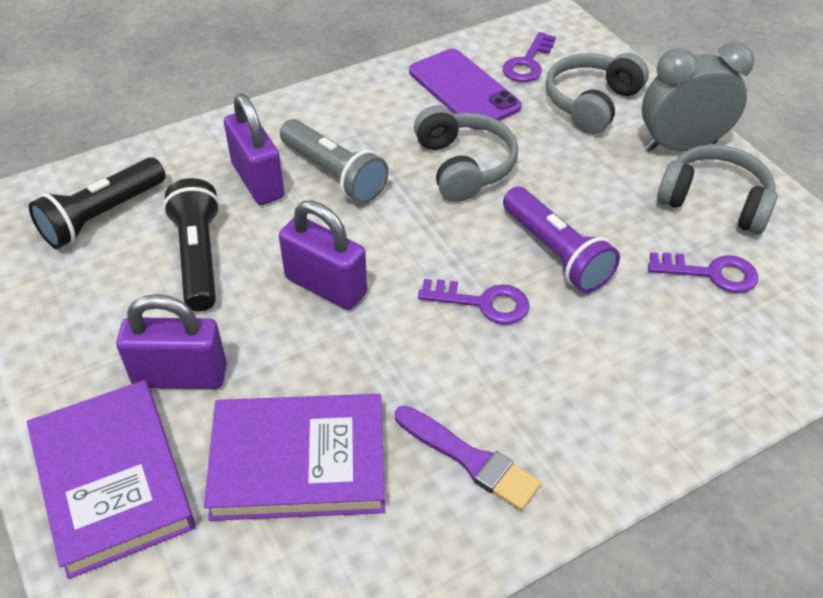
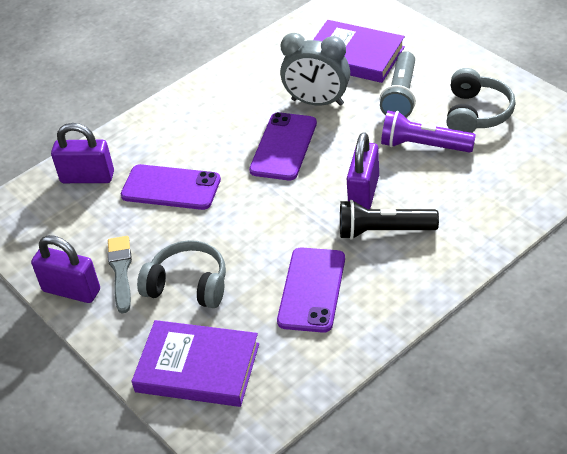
black flashlight: 2 -> 1
grey brush: 0 -> 1
grey headphones: 3 -> 2
purple brush: 1 -> 0
purple key: 3 -> 0
purple phone: 1 -> 3

